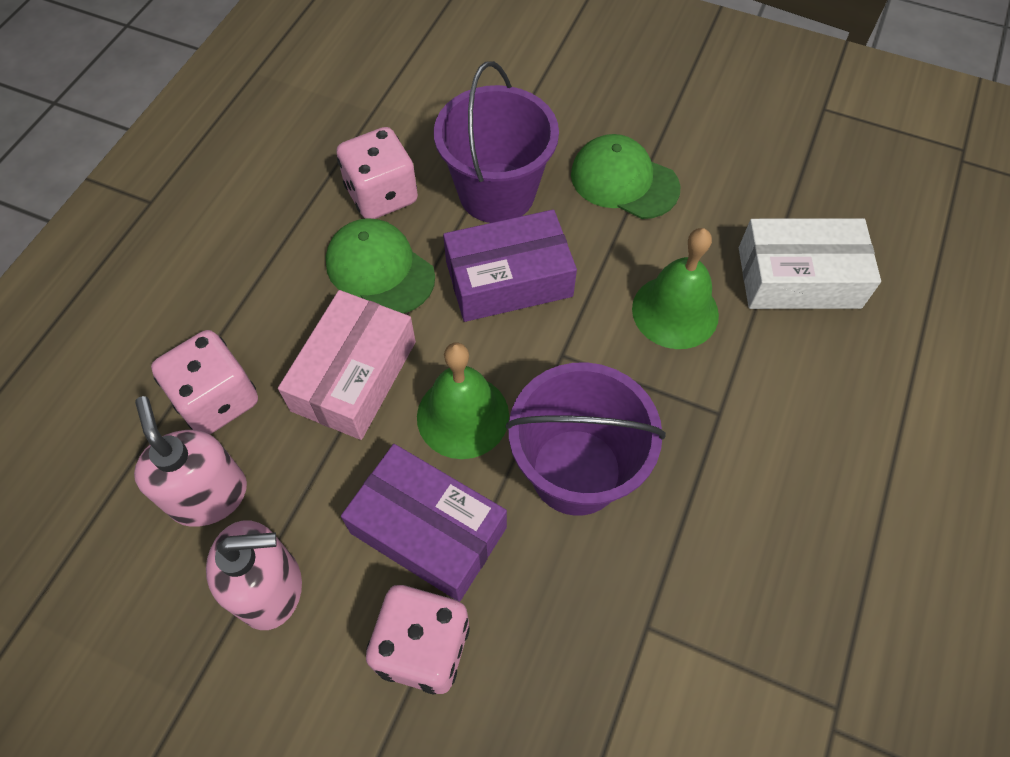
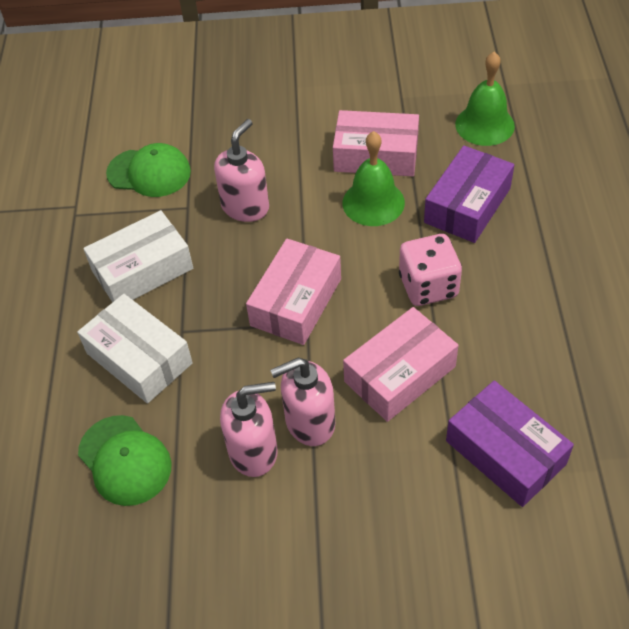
pink box: 1 -> 3
pink dice: 3 -> 1
pink soap dispenser: 2 -> 3
purple bucket: 2 -> 0
white box: 1 -> 2

